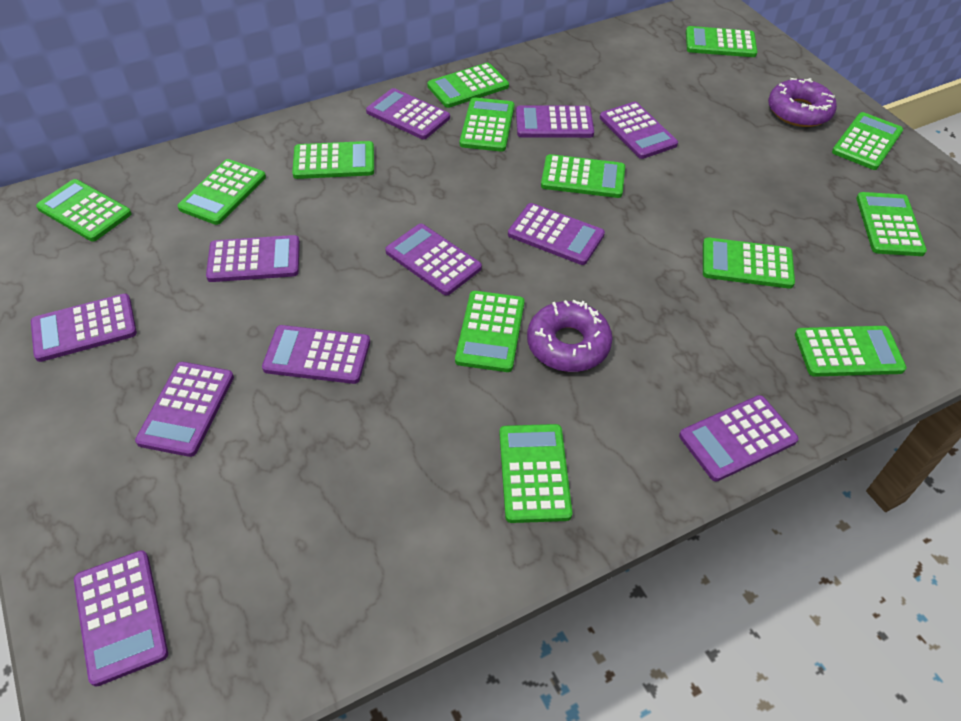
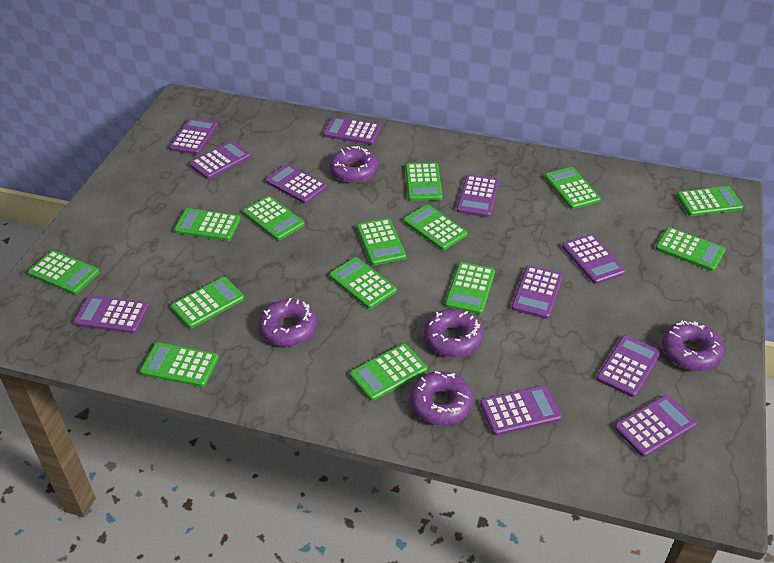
green calculator: 13 -> 14
purple donut: 2 -> 5

